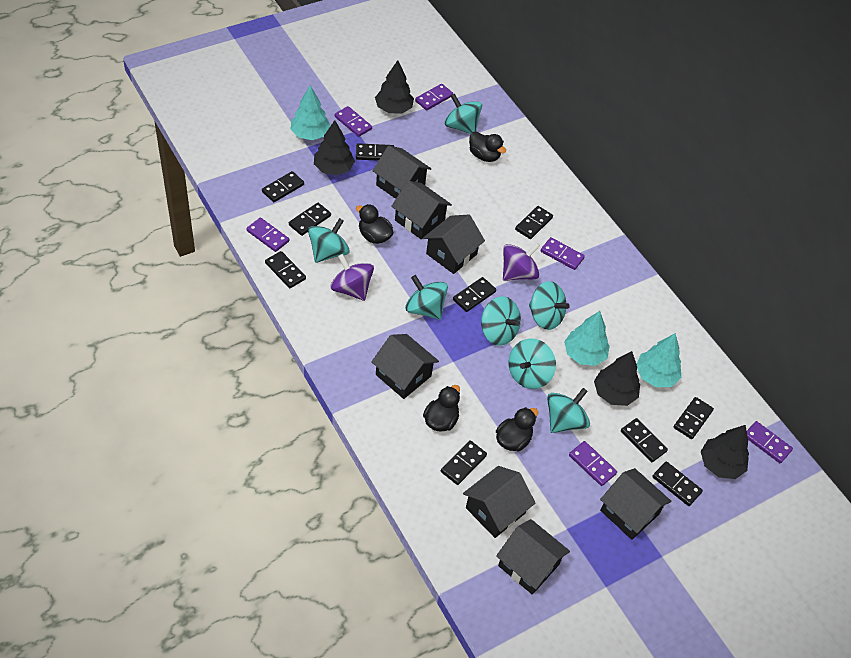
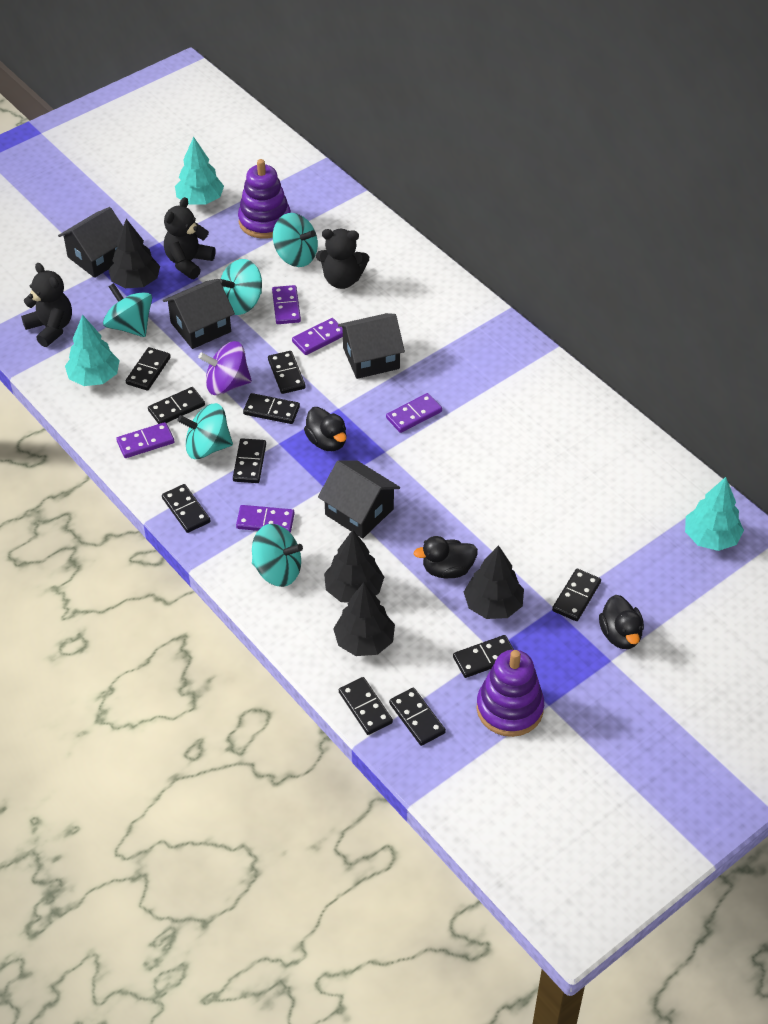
black duck: 4 -> 3
black house: 7 -> 4
black teddy bear: 0 -> 3
purple domino: 6 -> 5
purple spinning top: 2 -> 1
purple stacking toy: 0 -> 2
turquoise spinning top: 7 -> 5

